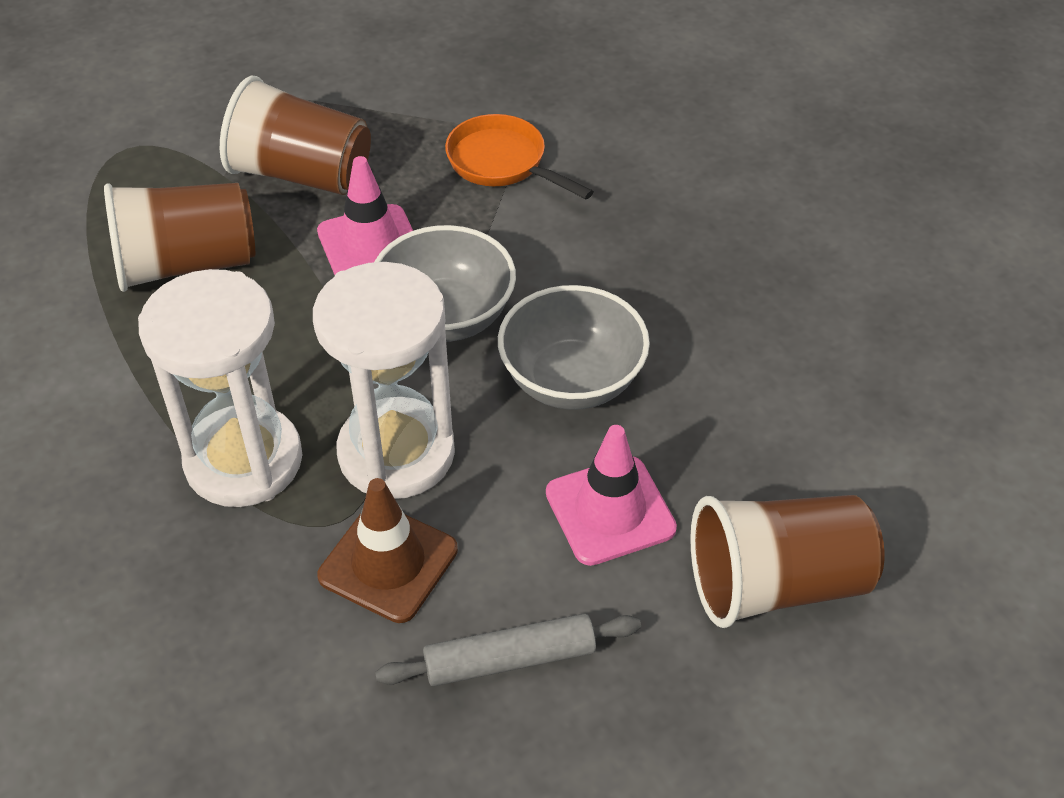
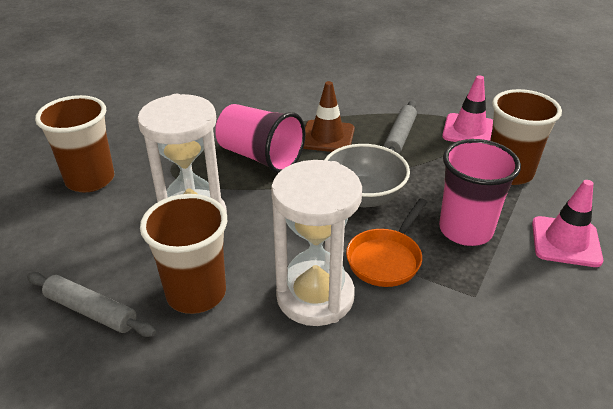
grey bowl: 2 -> 1
grey rolling pin: 1 -> 2
pink cup: 0 -> 2

